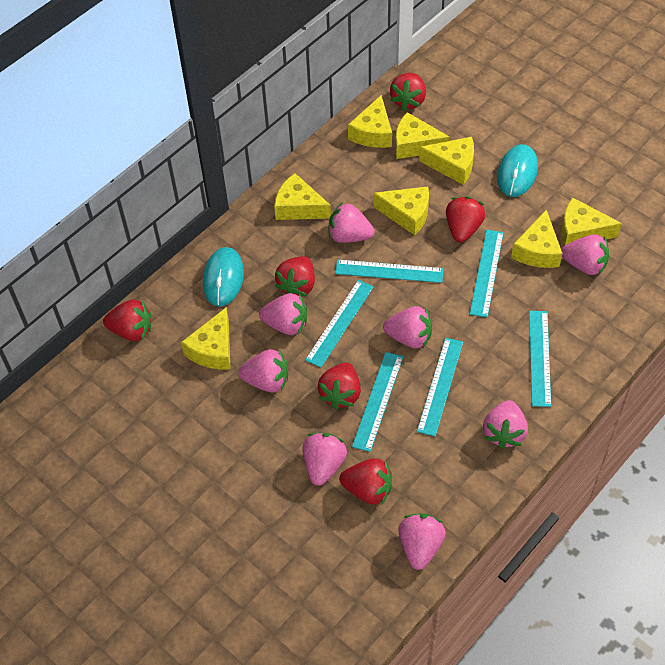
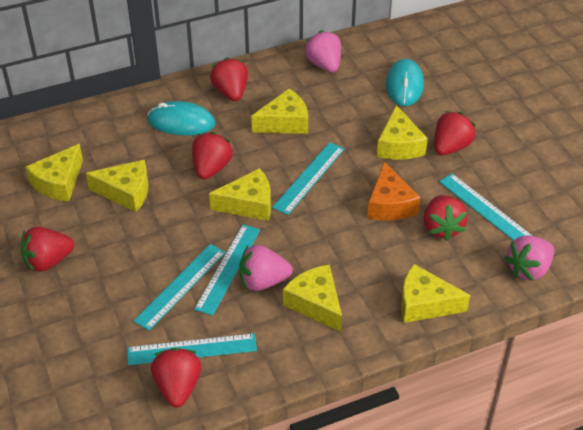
orange cheese: 0 -> 1
pink strawberry: 8 -> 3
turquoise ruler: 6 -> 5
yellow cheese: 8 -> 7

